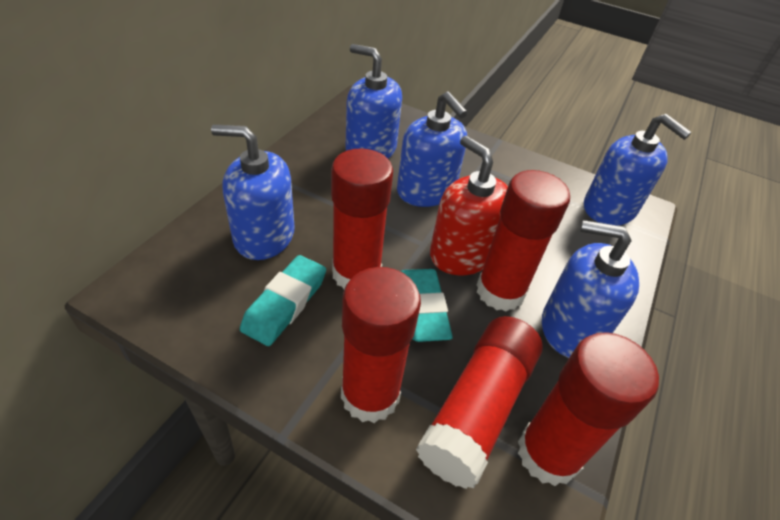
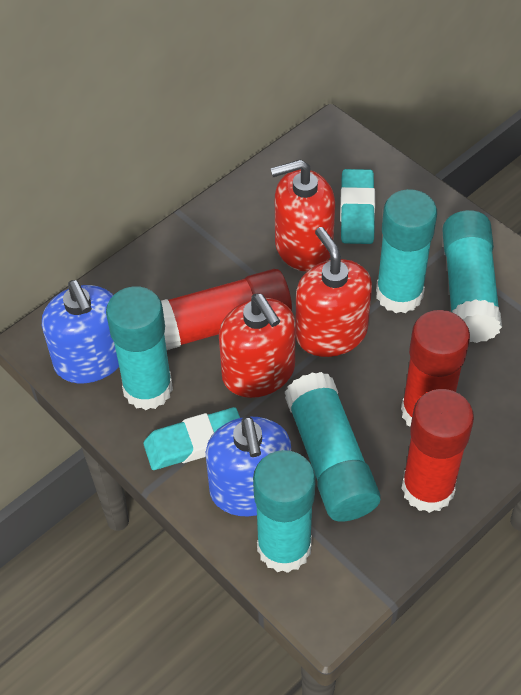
blue soap dispenser: 5 -> 2
red glue stick: 5 -> 3
red soap dispenser: 1 -> 3
turquoise glue stick: 0 -> 5

